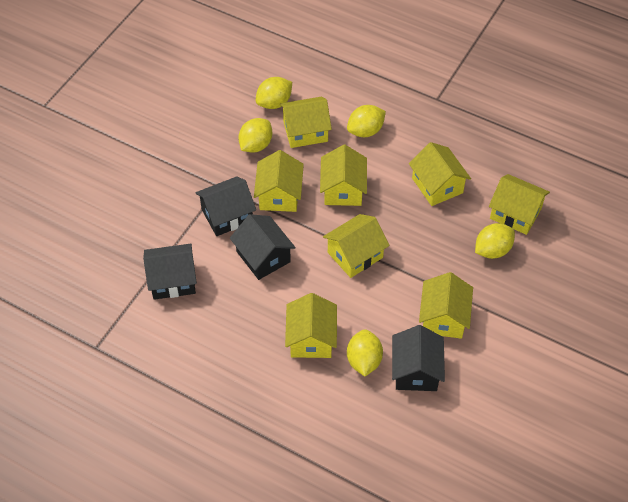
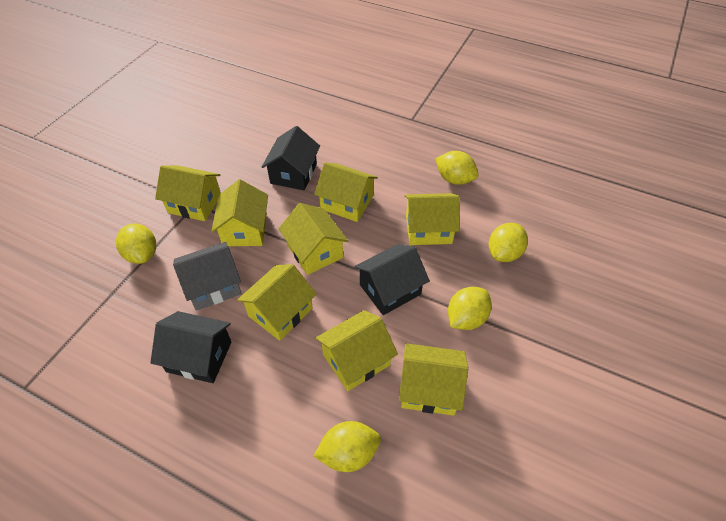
black house: 4 -> 3
grey house: 0 -> 1

